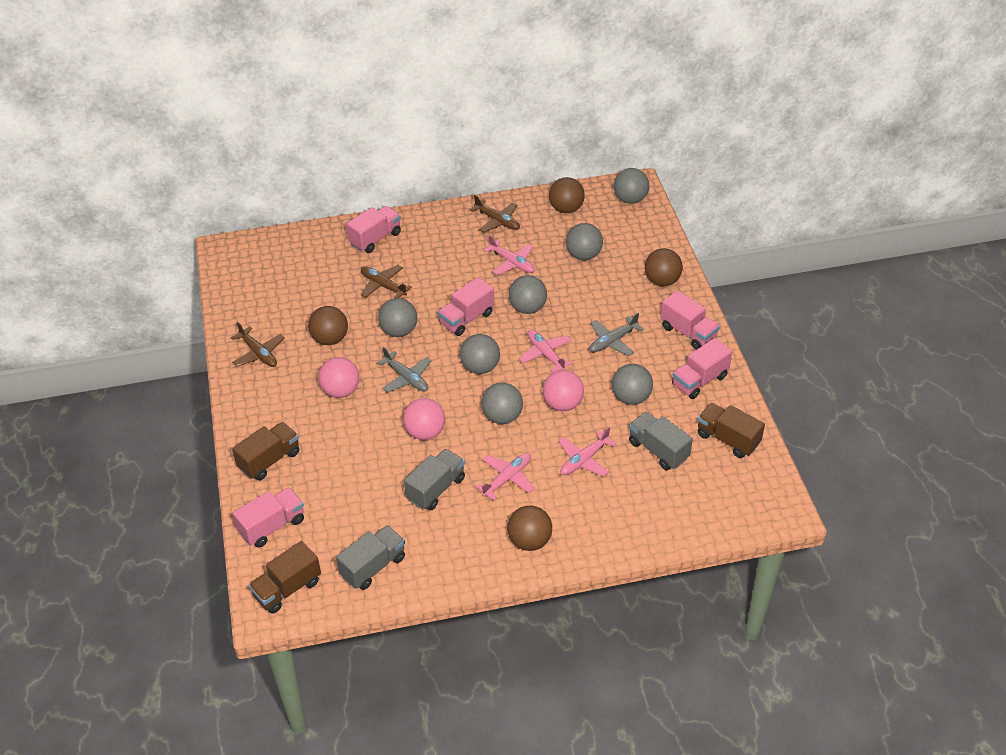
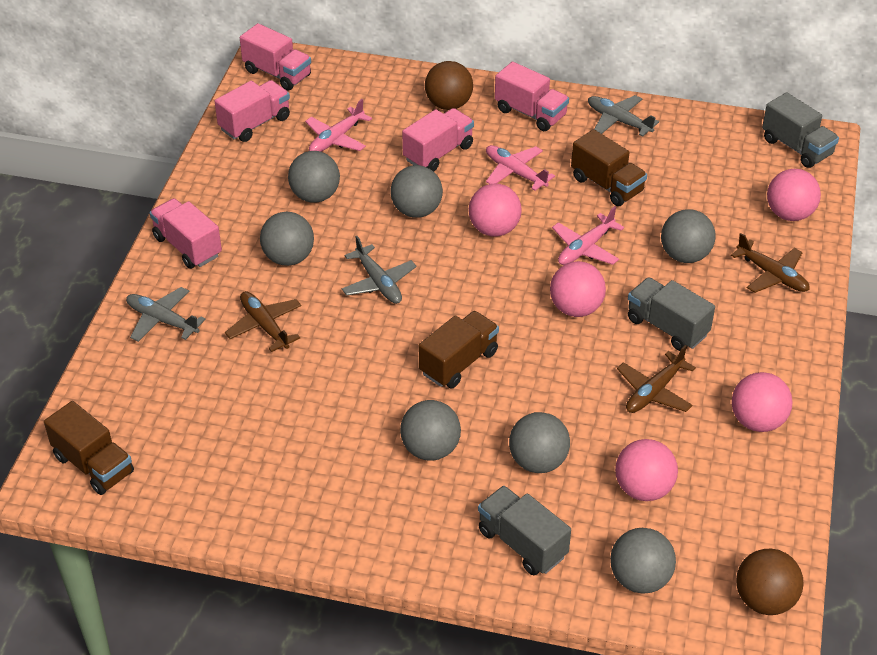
brown ball: 4 -> 2
grey plane: 2 -> 3
pink ball: 3 -> 5
pink plane: 4 -> 3

